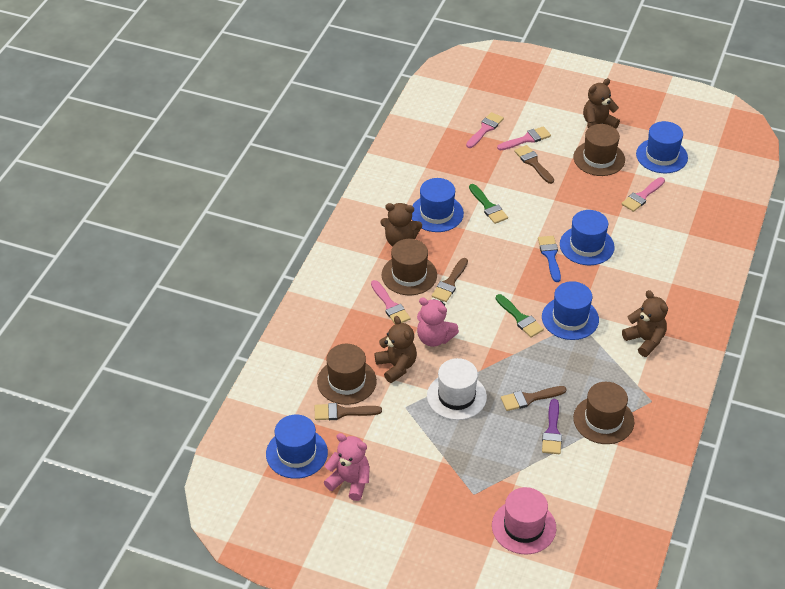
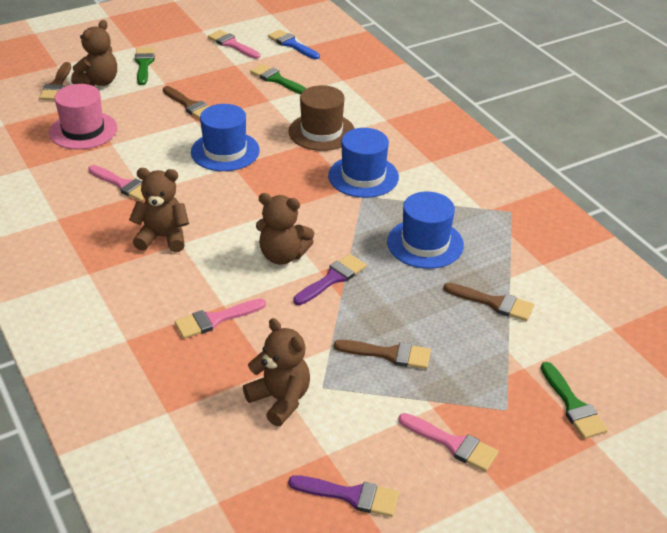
blue hat: 5 -> 3
brown hat: 4 -> 1
green brush: 2 -> 3
pink teddy bear: 2 -> 0
purple brush: 1 -> 2
white hat: 1 -> 0

